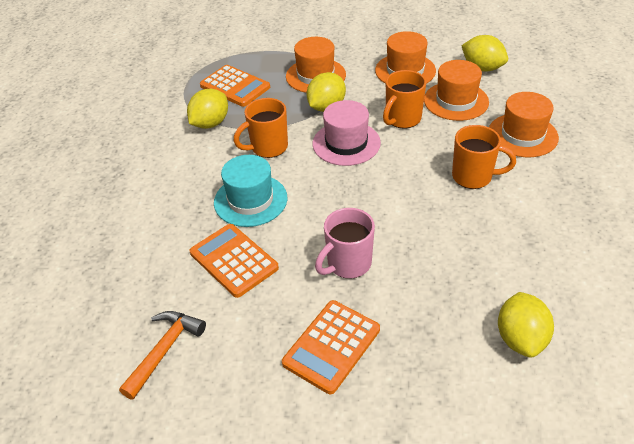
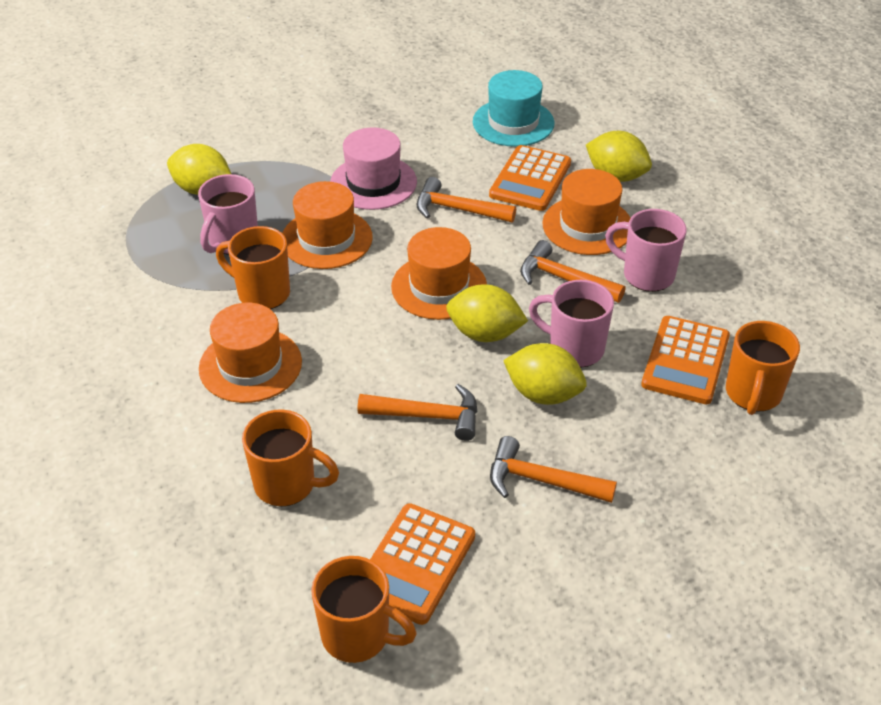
orange hammer: 1 -> 4
orange mug: 3 -> 4
pink mug: 1 -> 3

